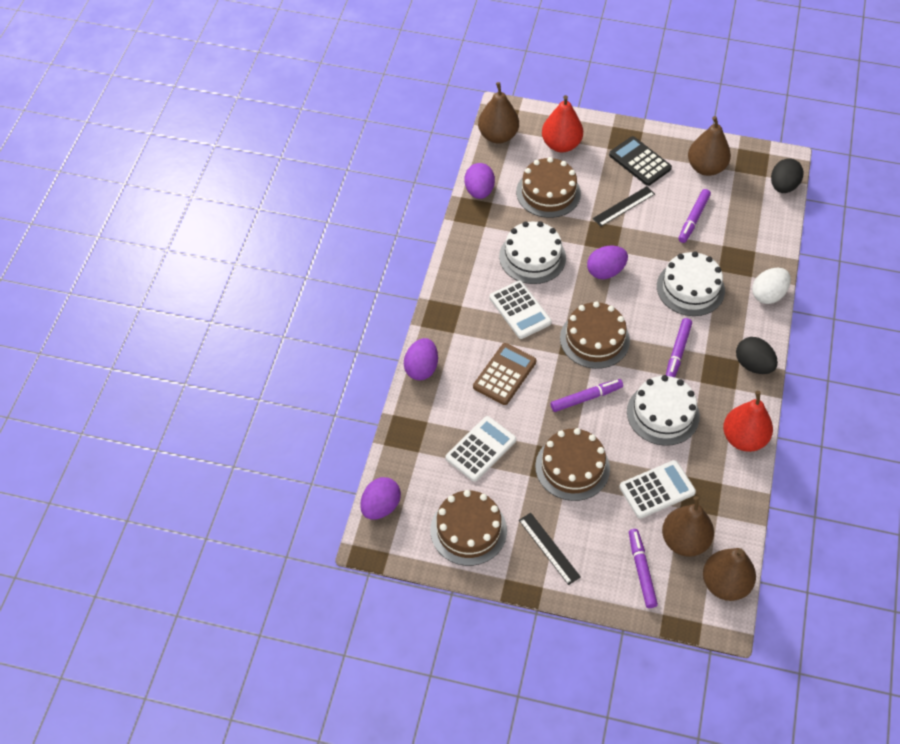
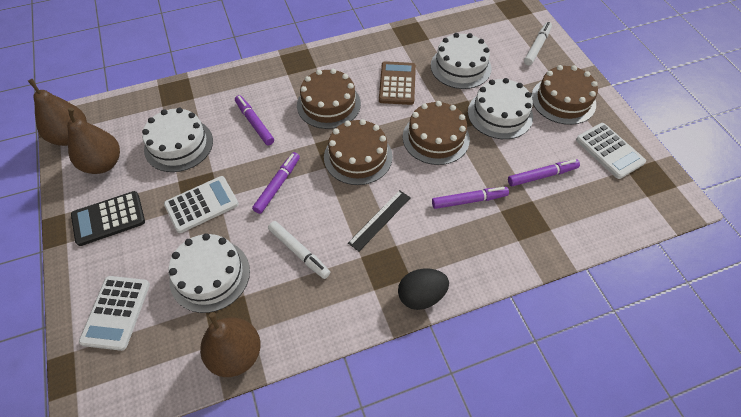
black egg: 2 -> 1
black ruler: 2 -> 1
brown pear: 4 -> 3
purple egg: 4 -> 0
red pear: 2 -> 0
white cake: 3 -> 4
white egg: 1 -> 0
white marker: 0 -> 2

